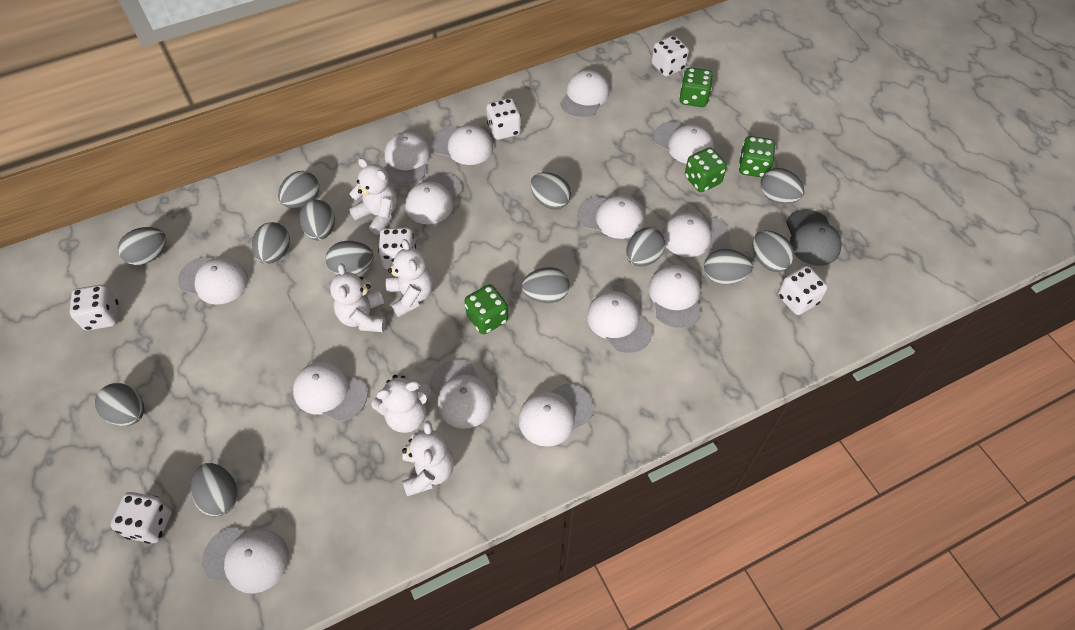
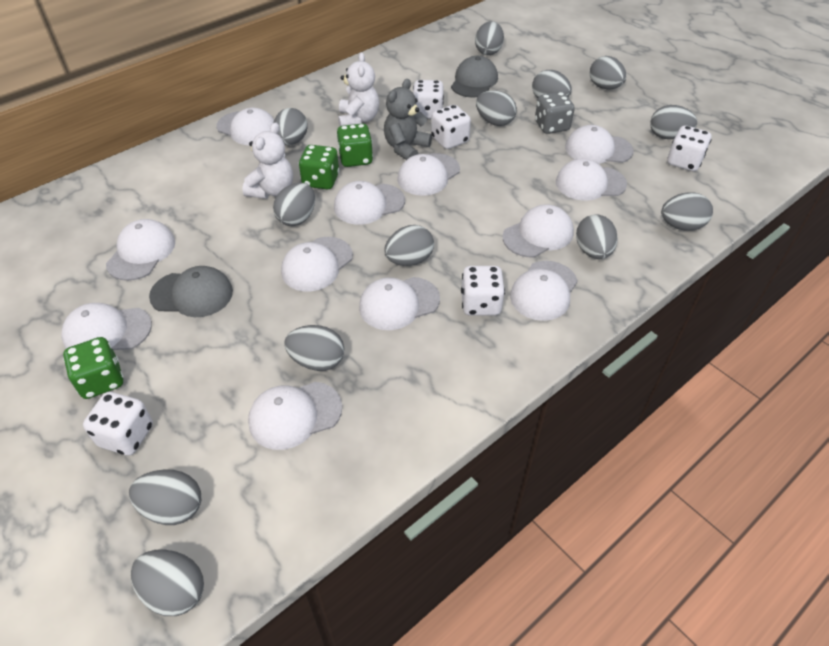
green dice: 4 -> 3
grey cap: 1 -> 2
grey dice: 0 -> 1
grey teddy bear: 0 -> 1
white cap: 14 -> 12
white dice: 6 -> 5
white teddy bear: 5 -> 2

